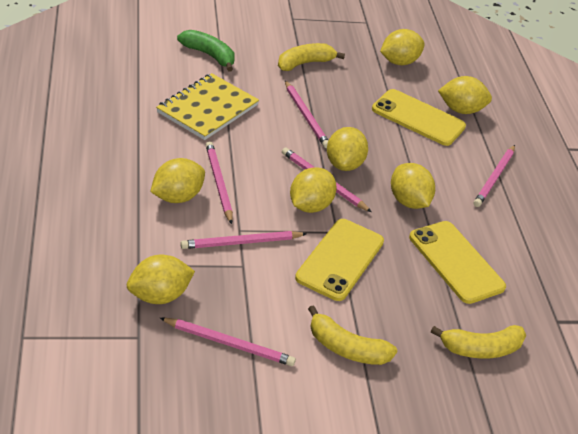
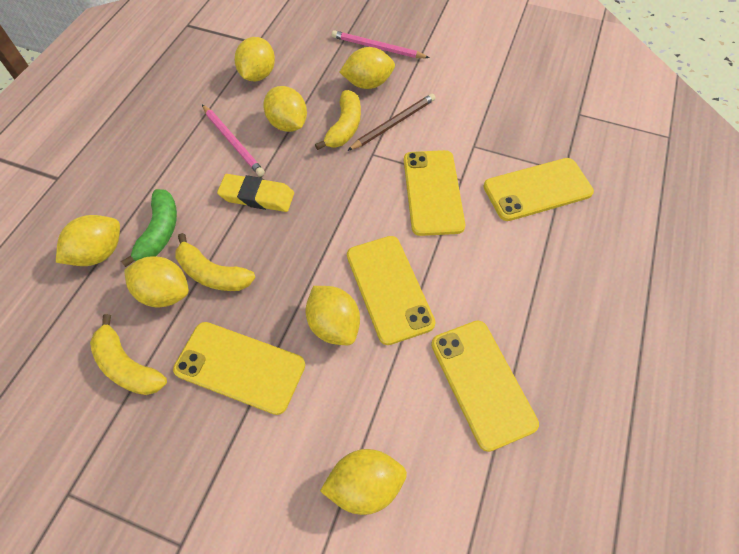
brown pencil: 0 -> 1
pink pencil: 6 -> 2
yellow eraser: 0 -> 1
yellow notebook: 1 -> 0
yellow phone: 3 -> 5

